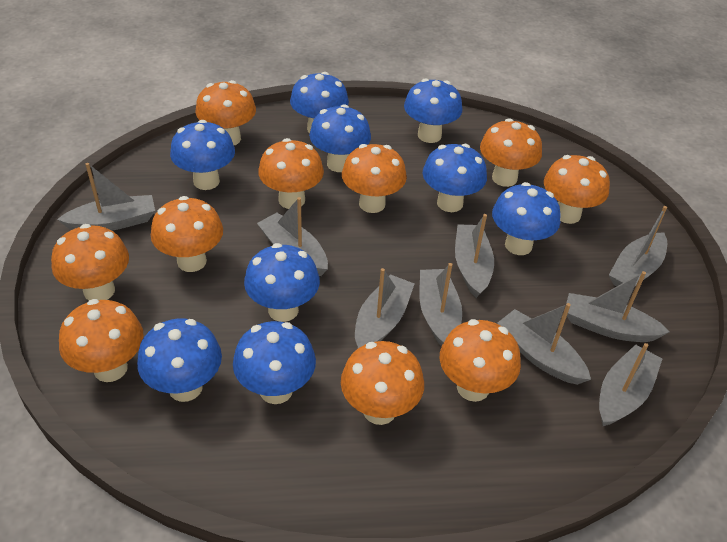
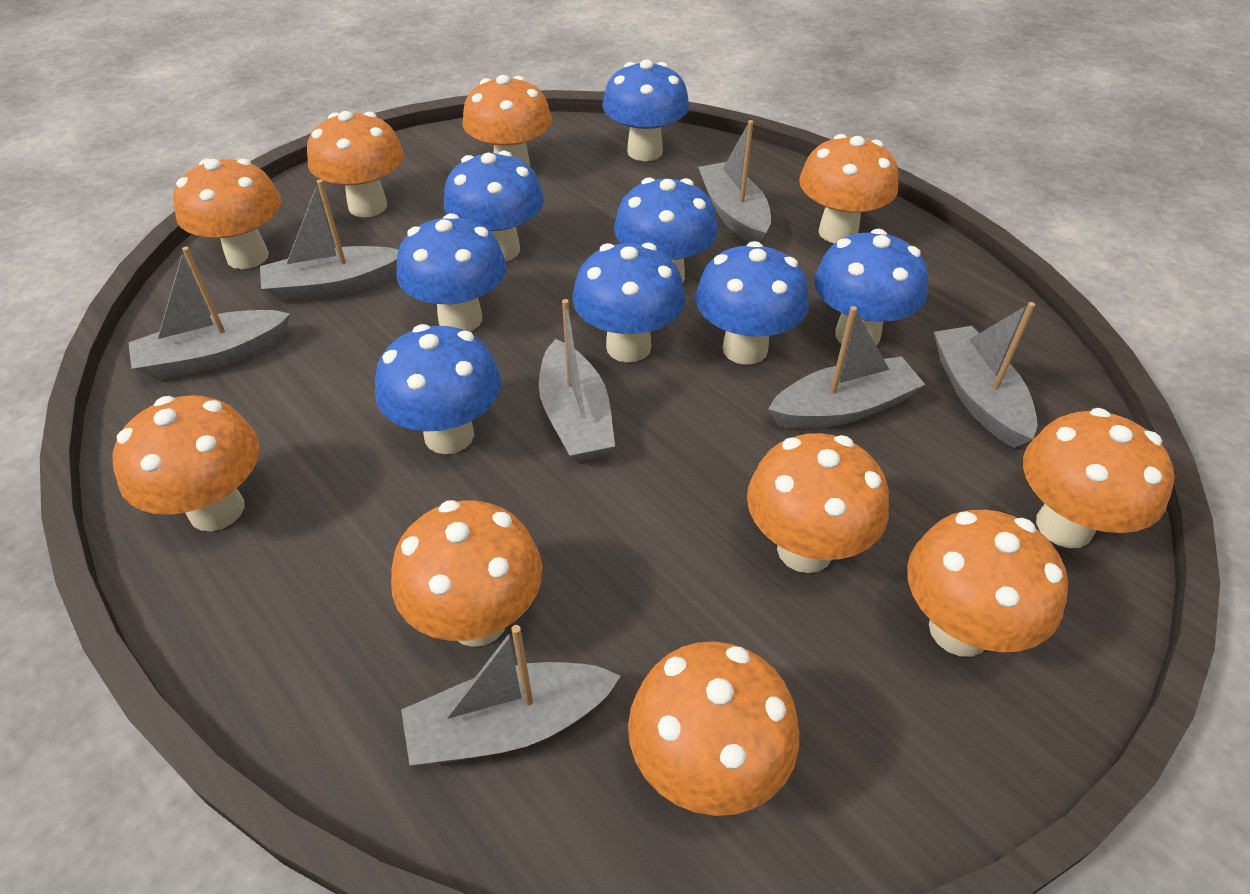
blue mushroom: 9 -> 8
grey boat: 9 -> 7

